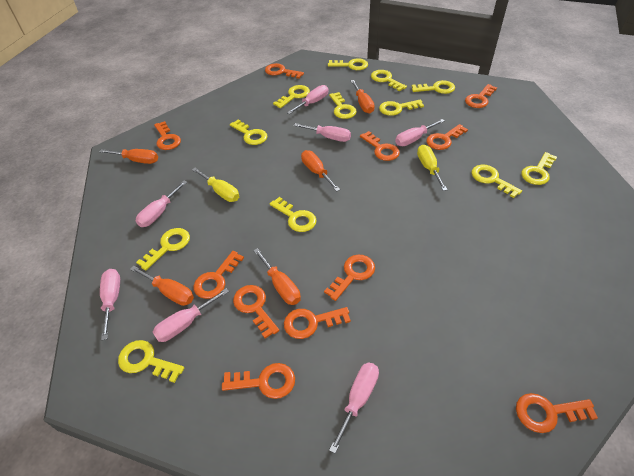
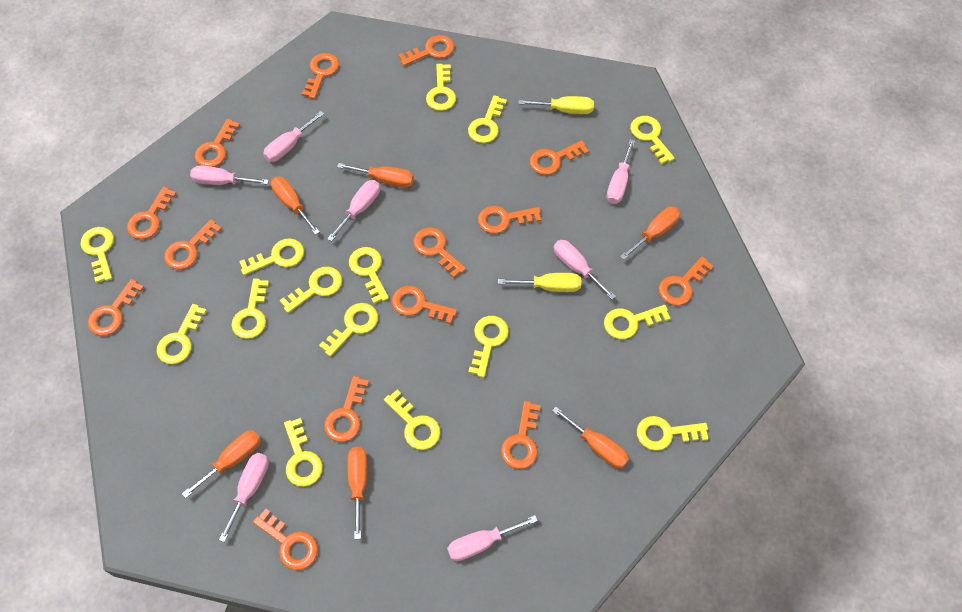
orange key: 11 -> 14
orange screwdriver: 5 -> 6
yellow key: 12 -> 15

